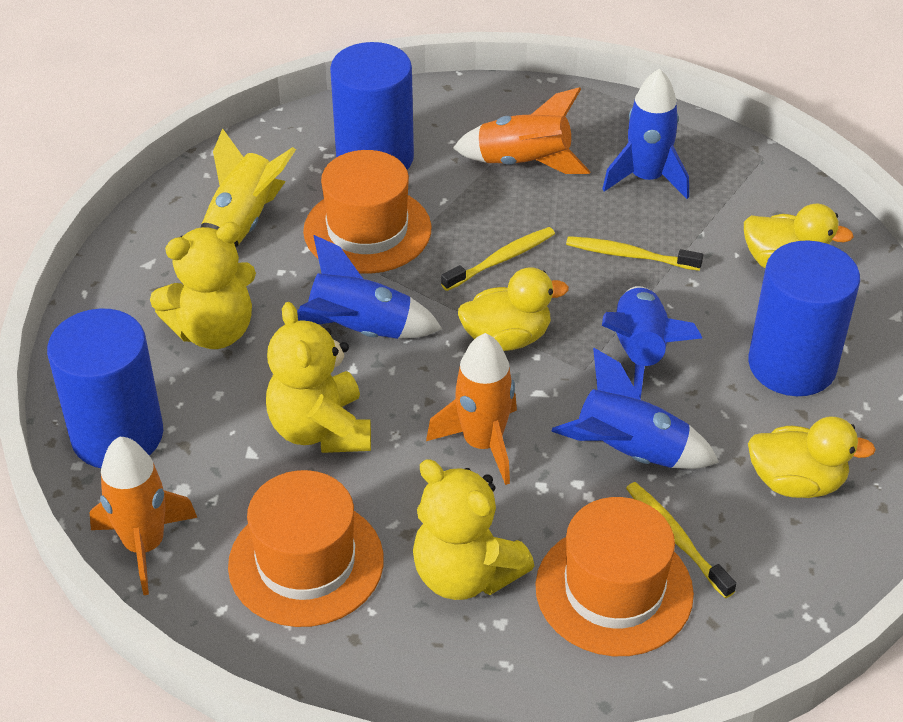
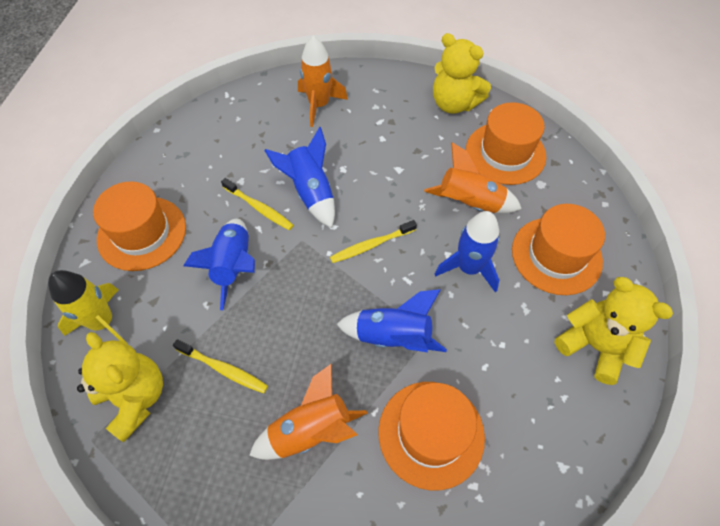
blue cylinder: 3 -> 0
orange hat: 3 -> 4
yellow duck: 3 -> 0

